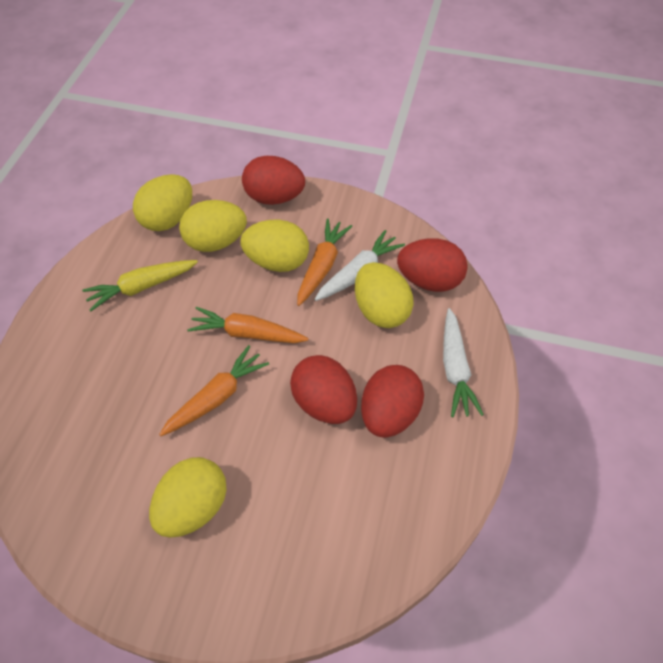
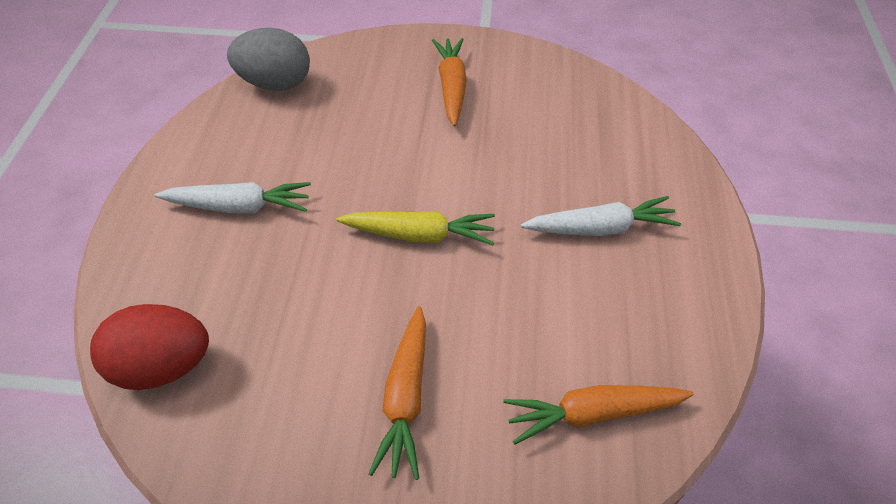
grey egg: 0 -> 1
red egg: 4 -> 1
yellow egg: 5 -> 0

